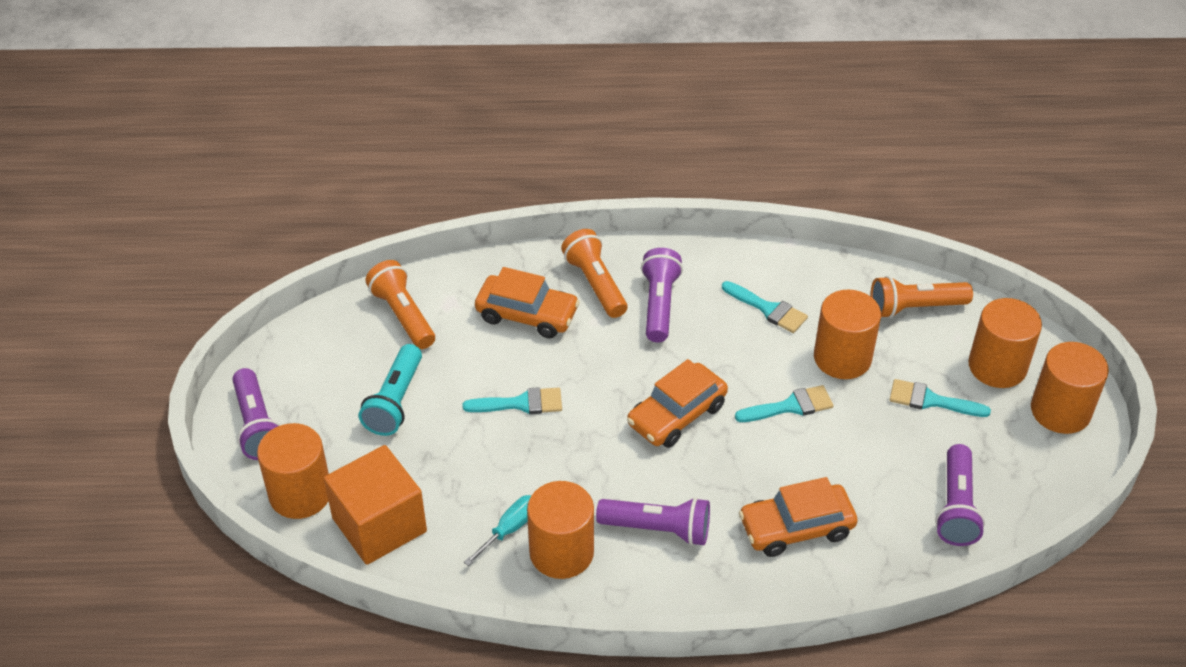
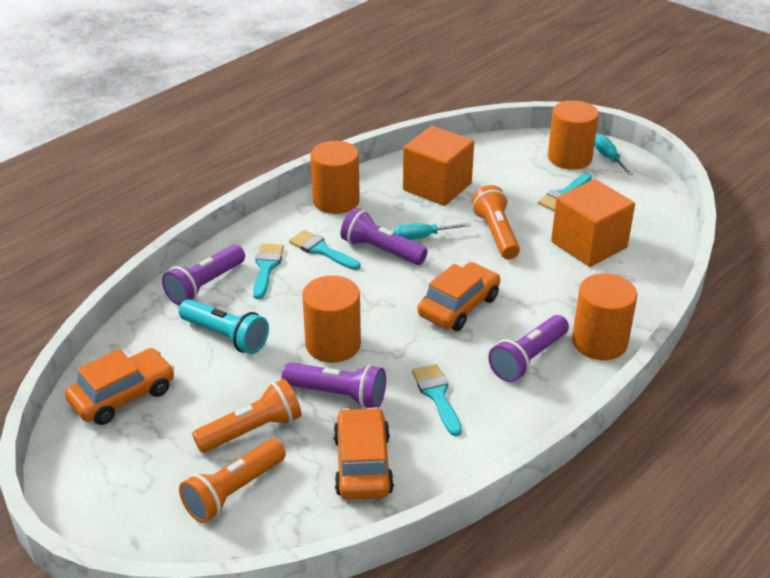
orange cube: 1 -> 2
orange cylinder: 5 -> 4
turquoise screwdriver: 1 -> 2

